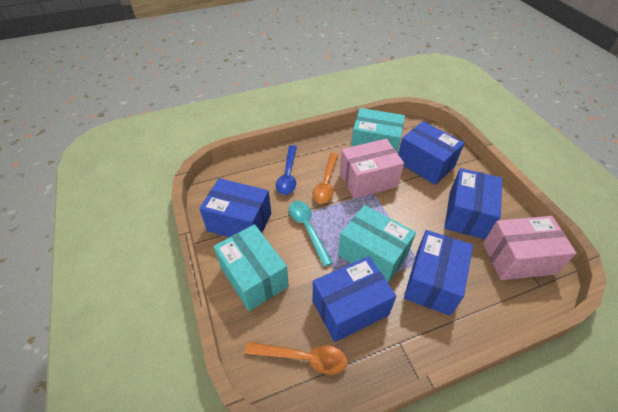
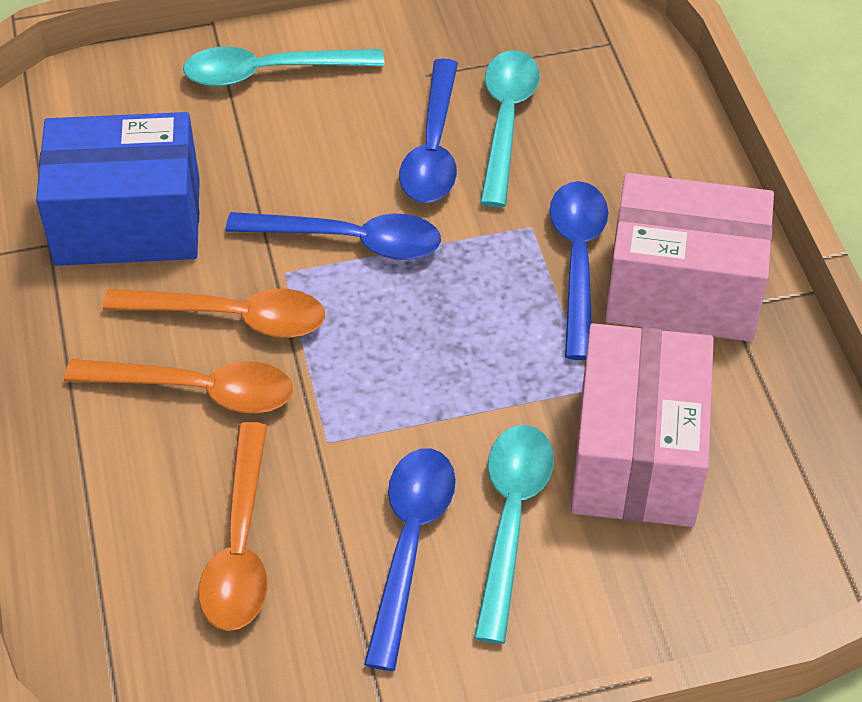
blue box: 5 -> 1
blue spoon: 1 -> 4
orange spoon: 2 -> 3
turquoise box: 3 -> 0
turquoise spoon: 1 -> 3

